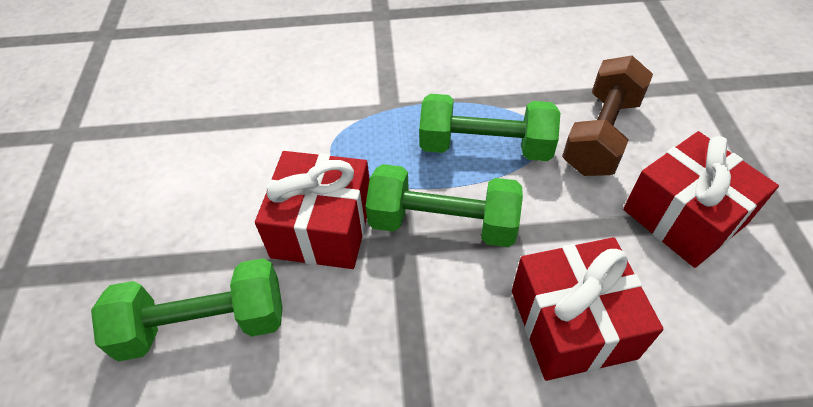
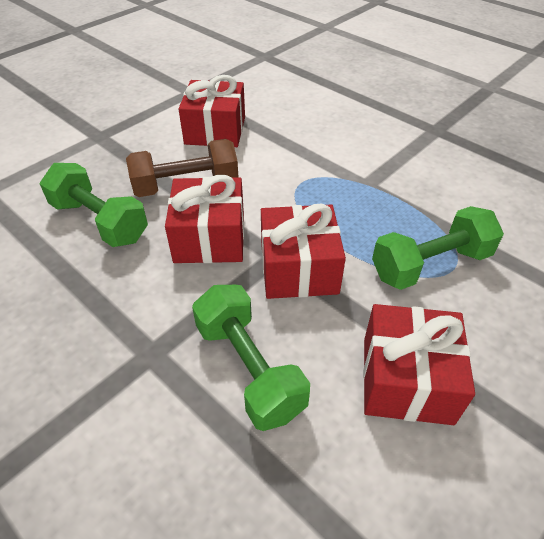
red gift: 3 -> 4

